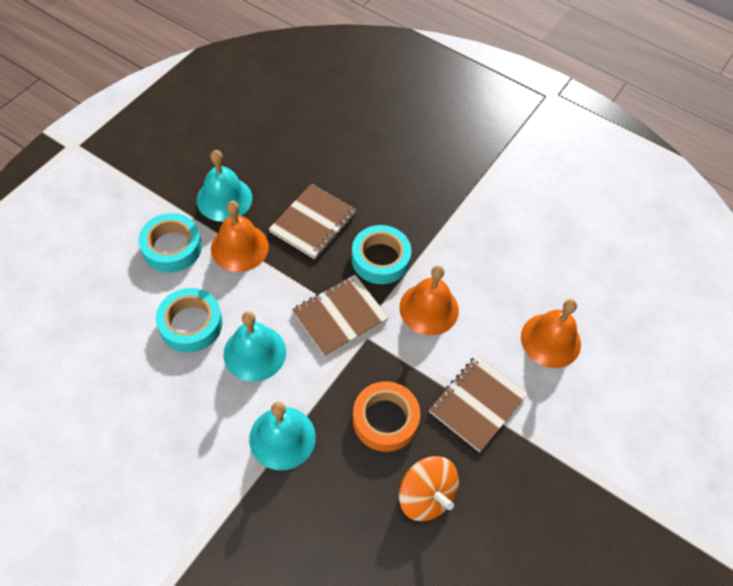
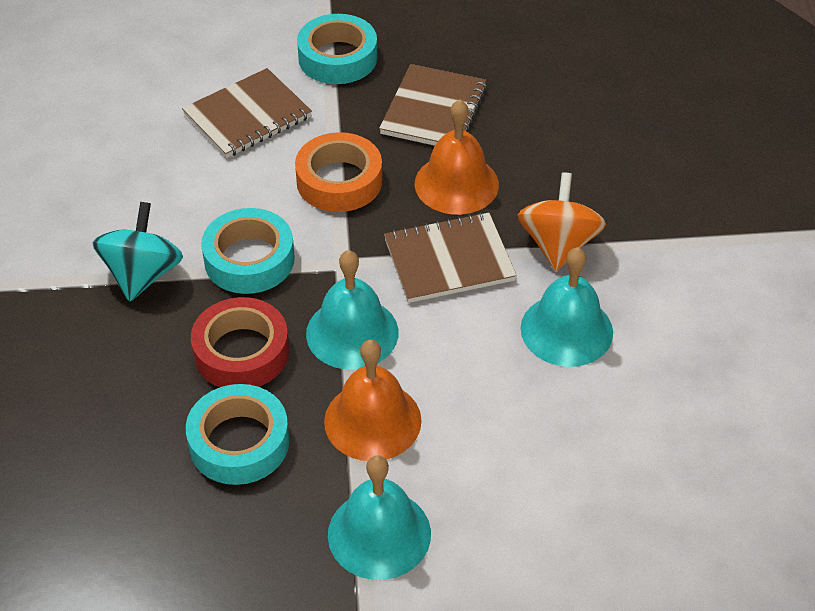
orange bell: 3 -> 2
red tape: 0 -> 1
turquoise spinning top: 0 -> 1

